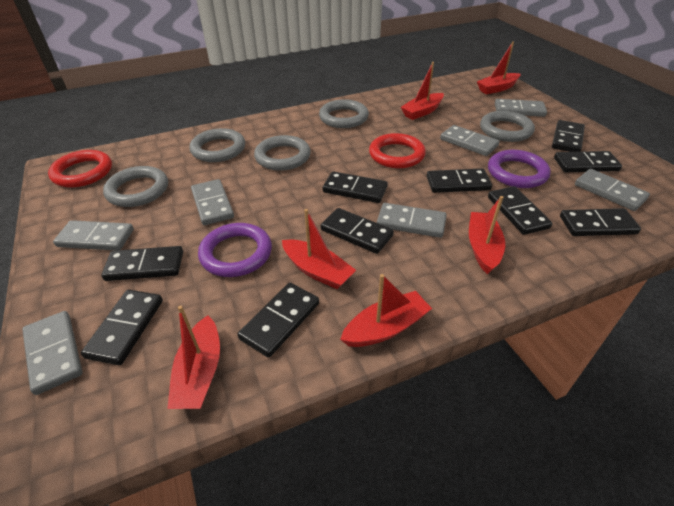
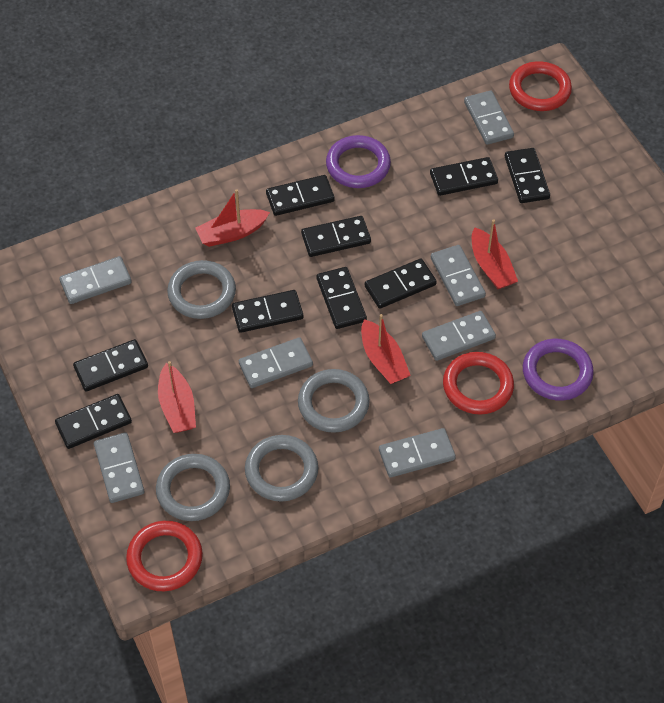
black domino: 10 -> 9
grey ring: 5 -> 4
red boat: 6 -> 4
red ring: 2 -> 3

